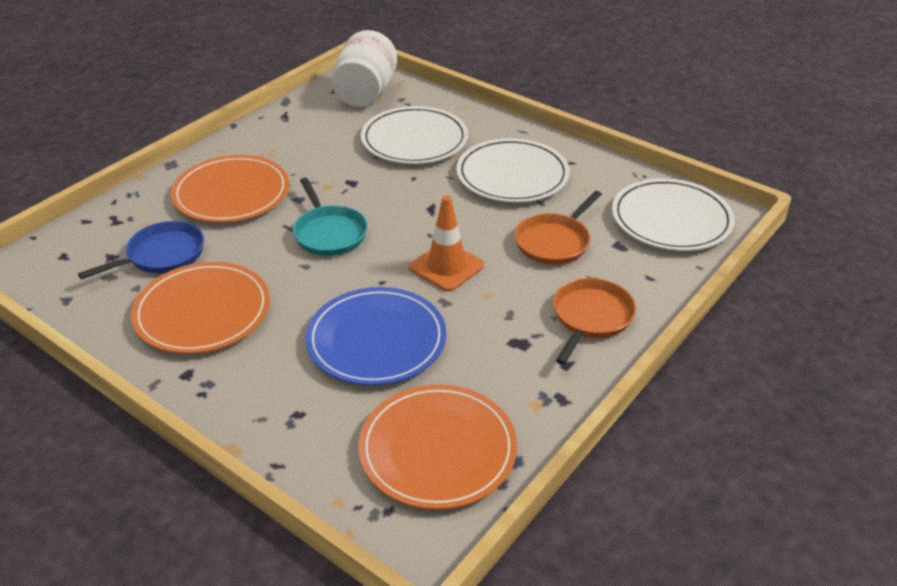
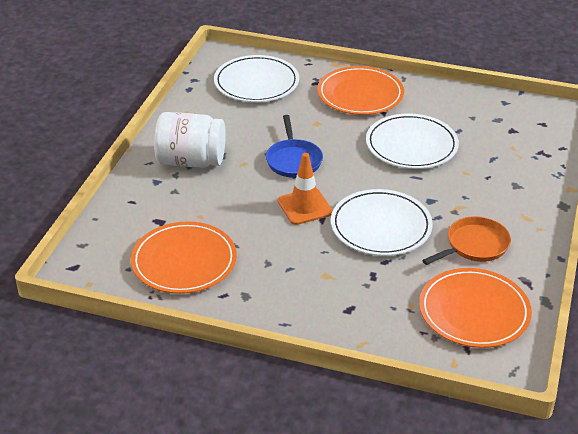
blue plate: 1 -> 0
orange pan: 2 -> 1
turquoise pan: 1 -> 0

